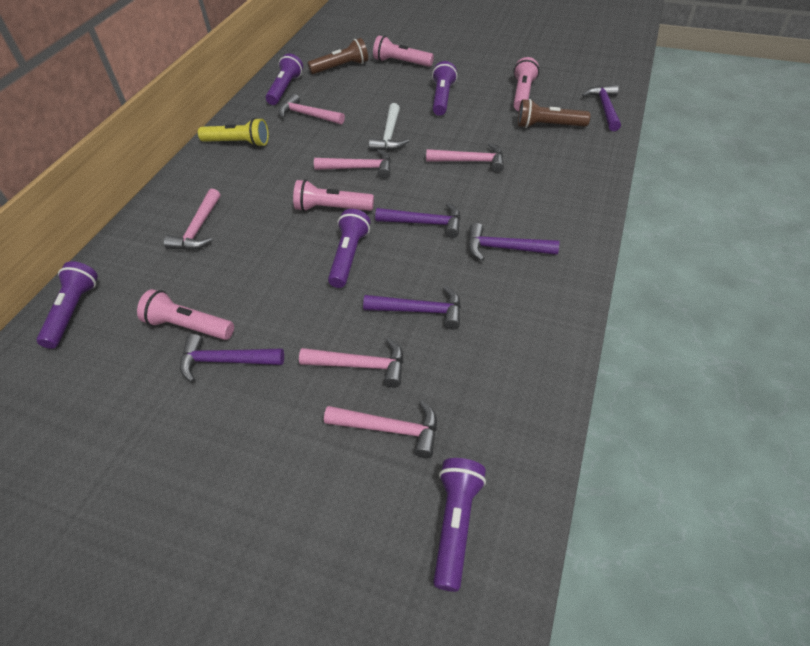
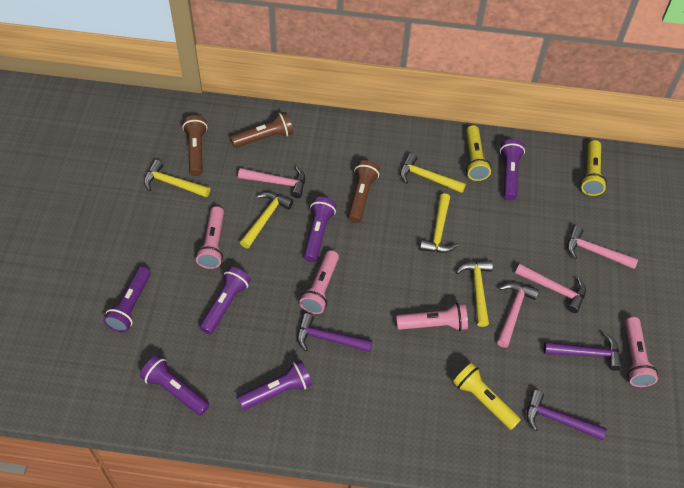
brown flashlight: 2 -> 3
pink hammer: 6 -> 4
purple flashlight: 5 -> 6
purple hammer: 5 -> 3
white hammer: 1 -> 0
yellow flashlight: 1 -> 3
yellow hammer: 0 -> 5

